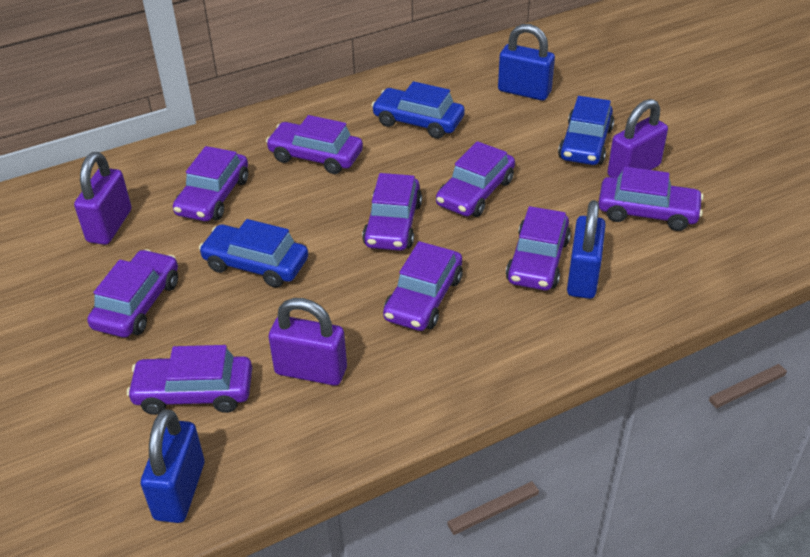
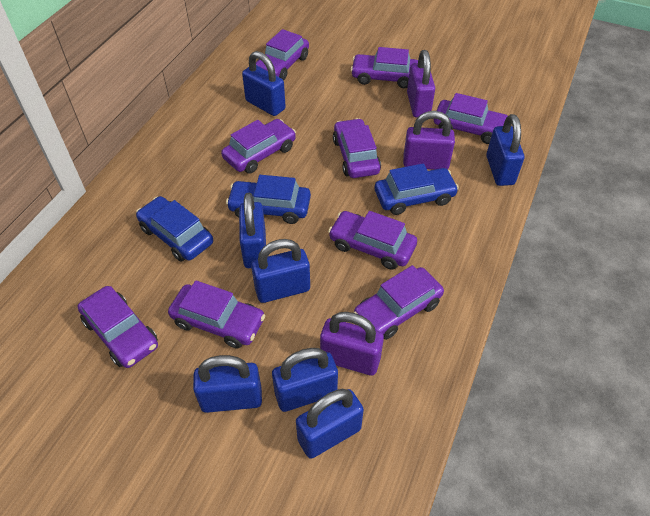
blue padlock: 3 -> 7

